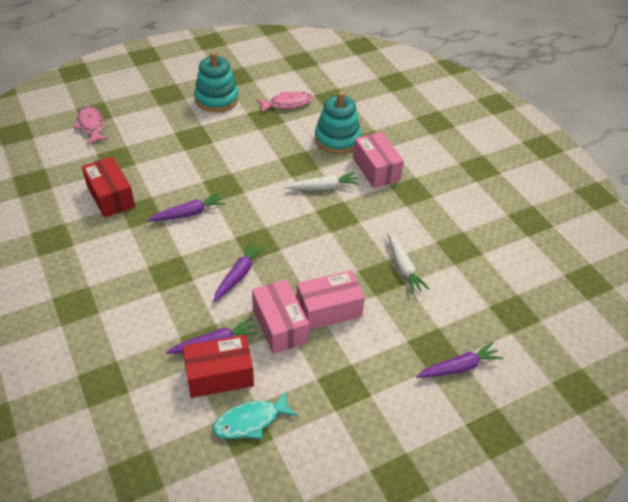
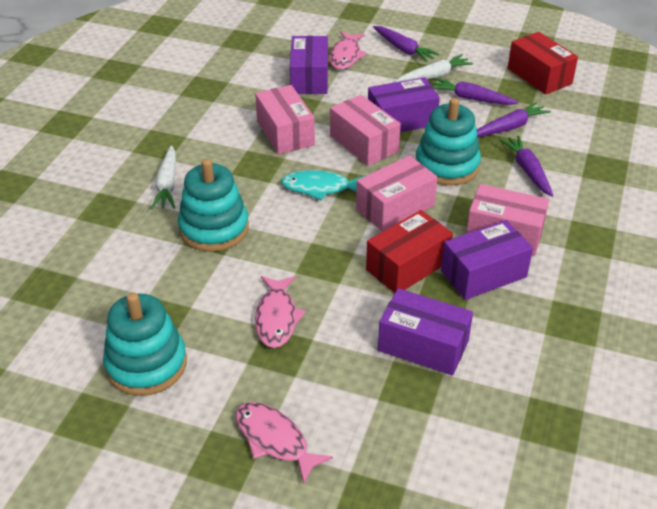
pink box: 3 -> 4
pink fish: 2 -> 3
purple box: 0 -> 4
turquoise stacking toy: 2 -> 3

